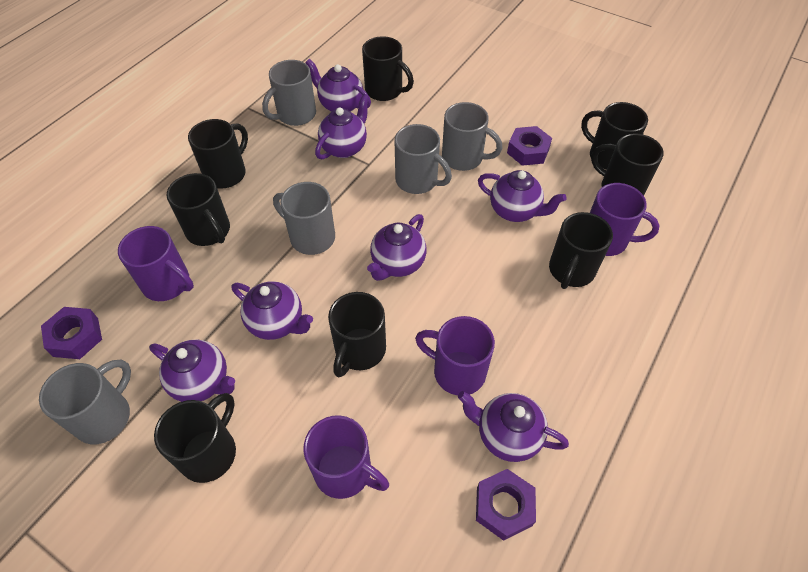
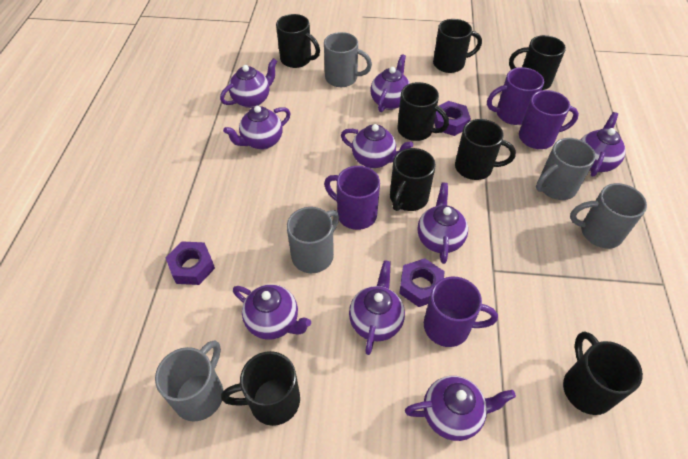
purple teapot: 7 -> 9

